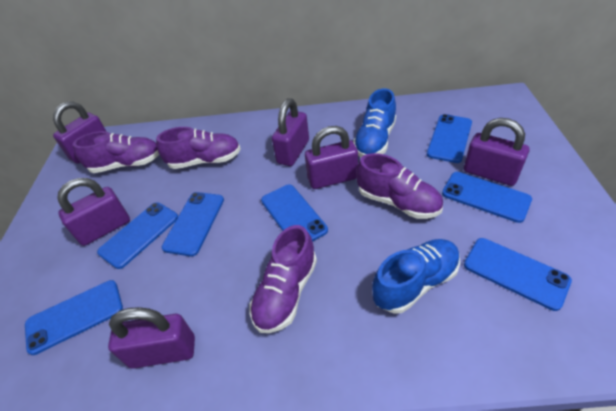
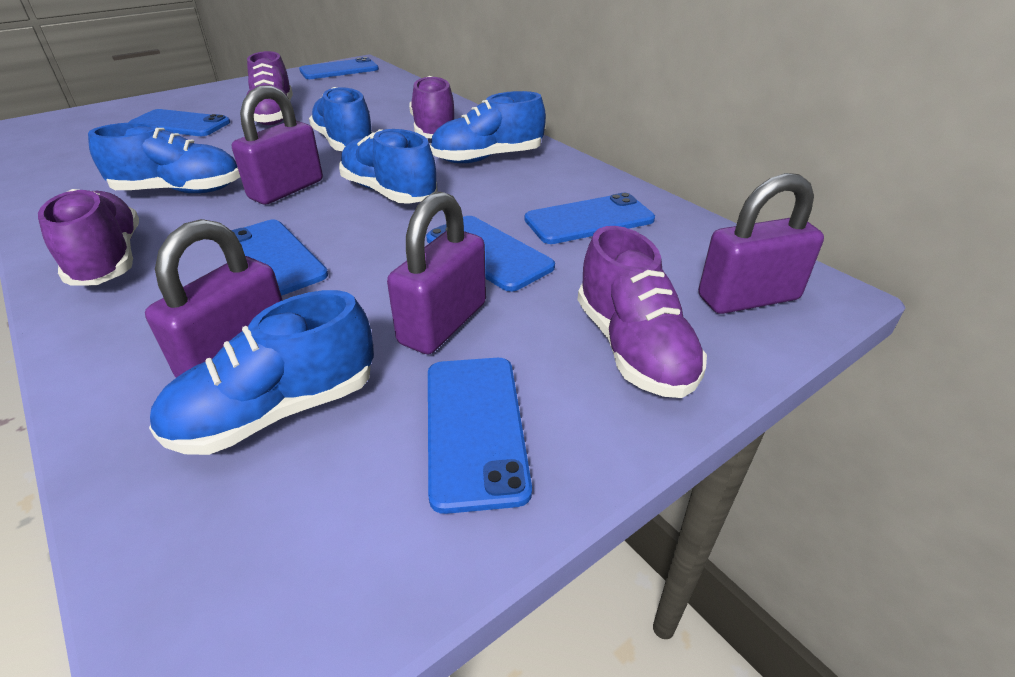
blue phone: 7 -> 6
blue shoe: 2 -> 5
purple padlock: 6 -> 4

